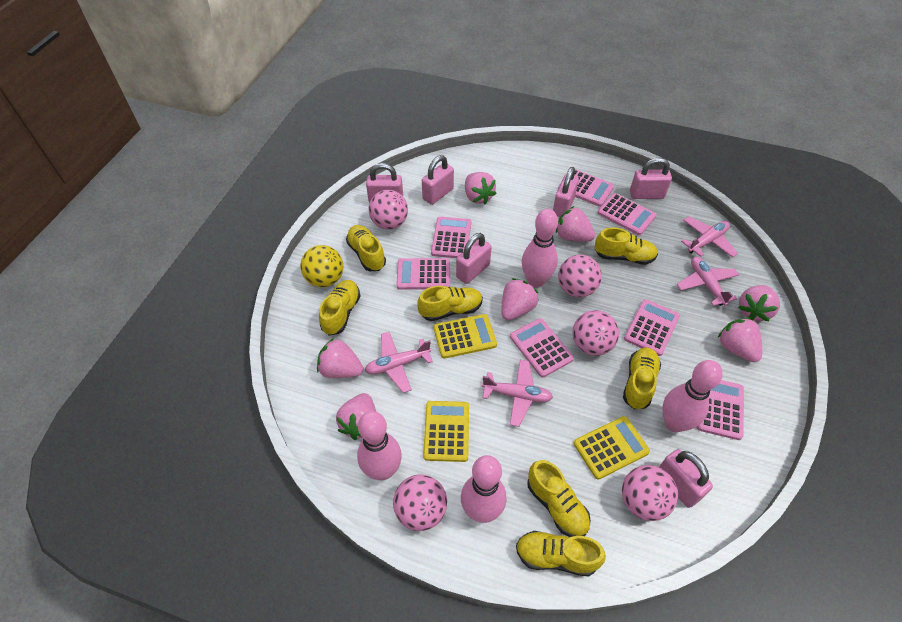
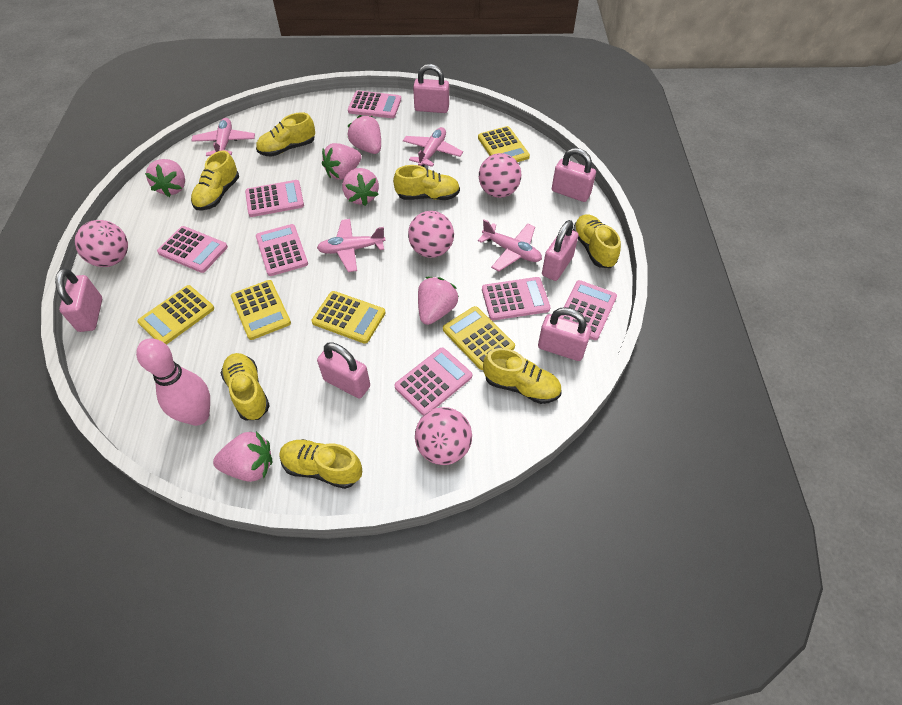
pink ball: 5 -> 4
pink bowling pin: 4 -> 1
pink strawberry: 7 -> 6
yellow ball: 1 -> 0
yellow calculator: 3 -> 5

